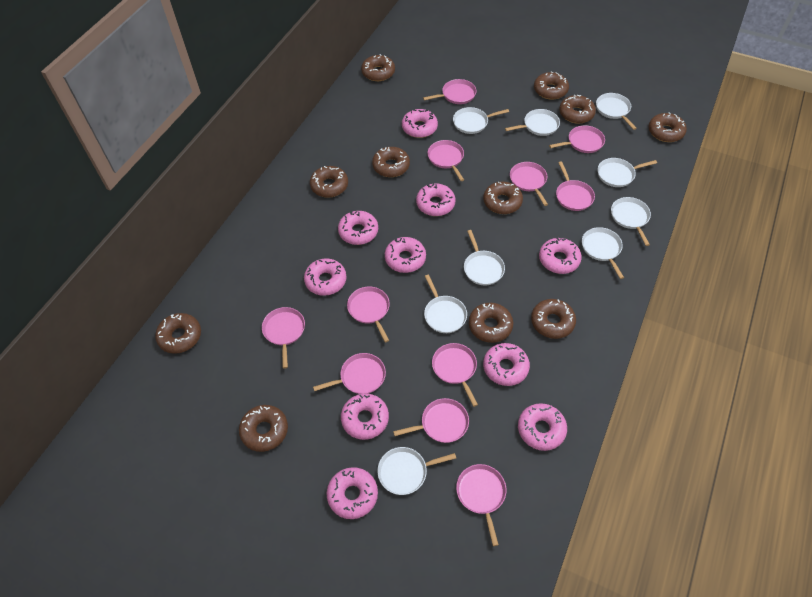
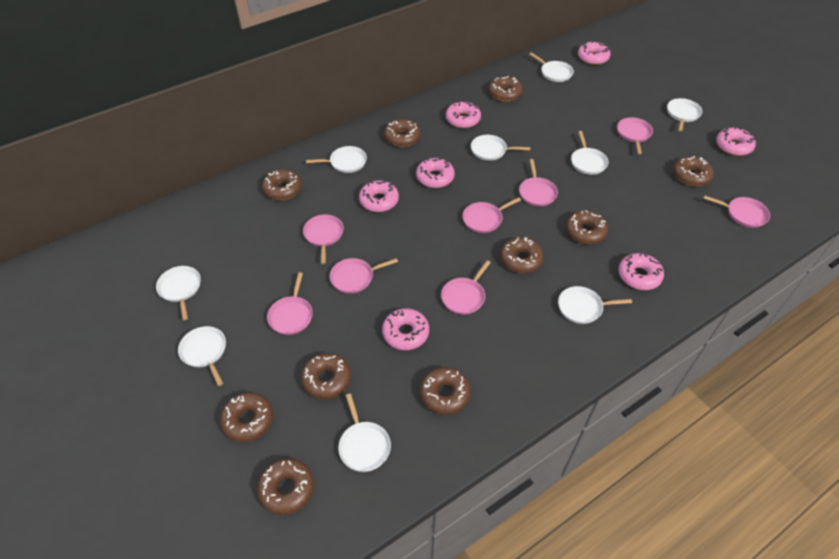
brown donut: 11 -> 10
pink donut: 10 -> 7
pink pan: 11 -> 8

